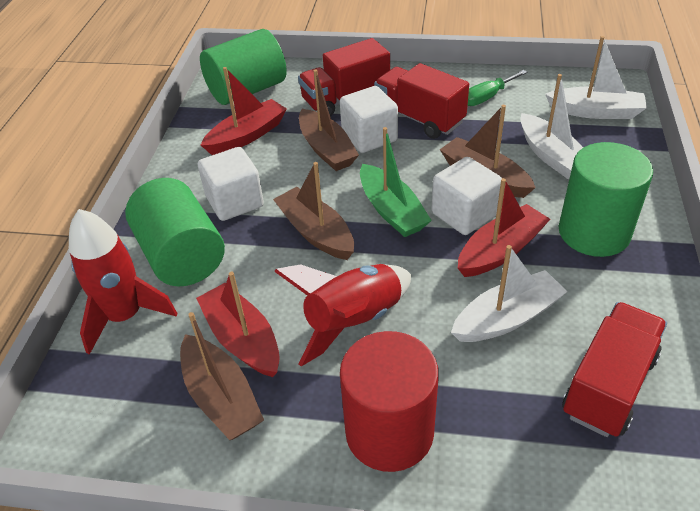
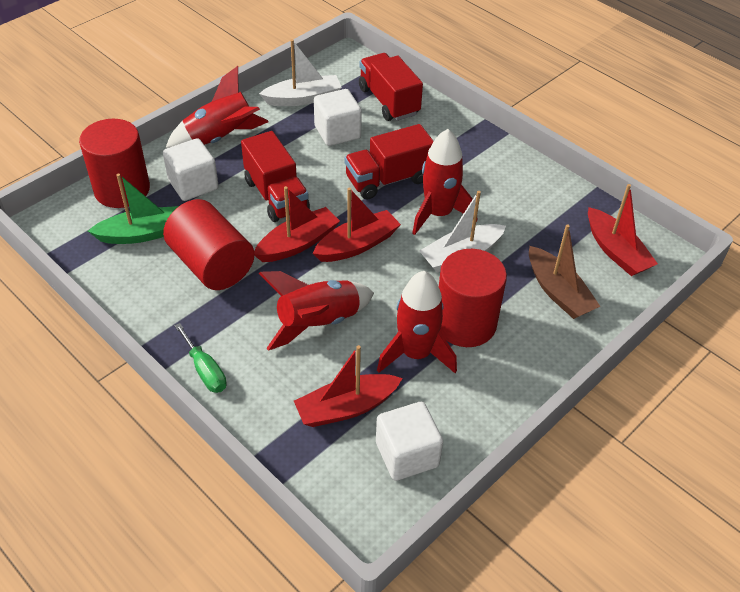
brown boat: 4 -> 1
green cylinder: 3 -> 0
red boat: 3 -> 4
red cylinder: 1 -> 3
red rocket: 2 -> 4
white boat: 3 -> 2

